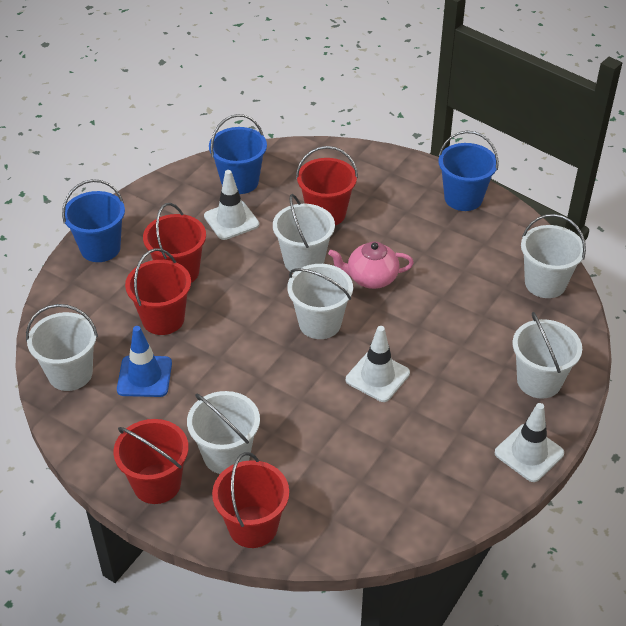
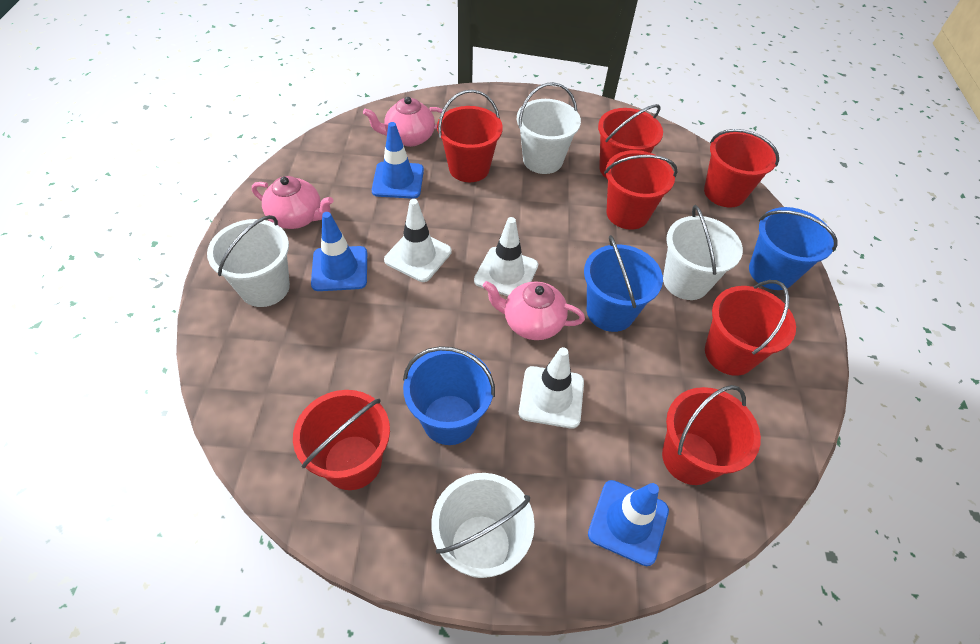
blue traffic cone: 1 -> 3
pink teapot: 1 -> 3
red bucket: 5 -> 7
white bucket: 6 -> 4

